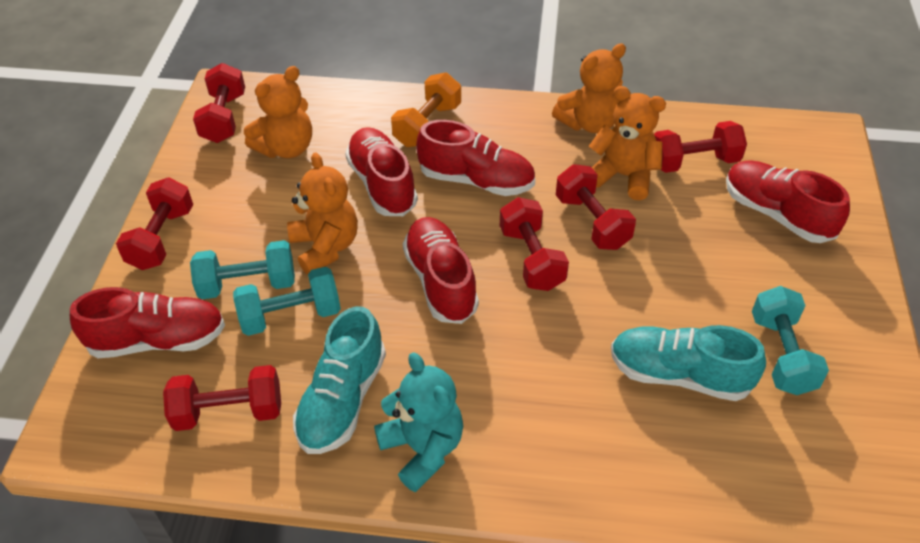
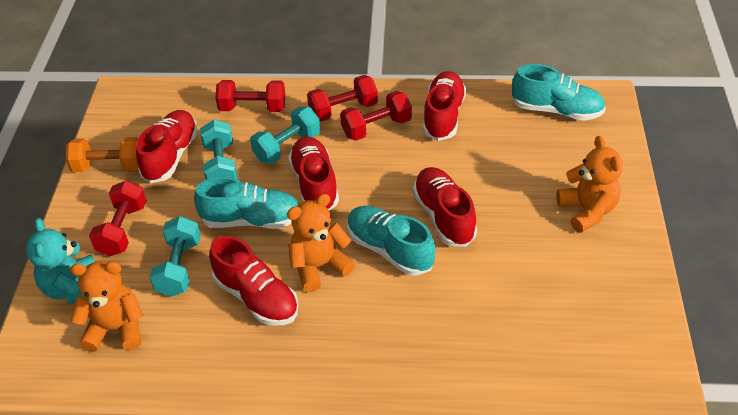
orange teddy bear: 4 -> 3
red dumbbell: 6 -> 4
turquoise shoe: 2 -> 3

